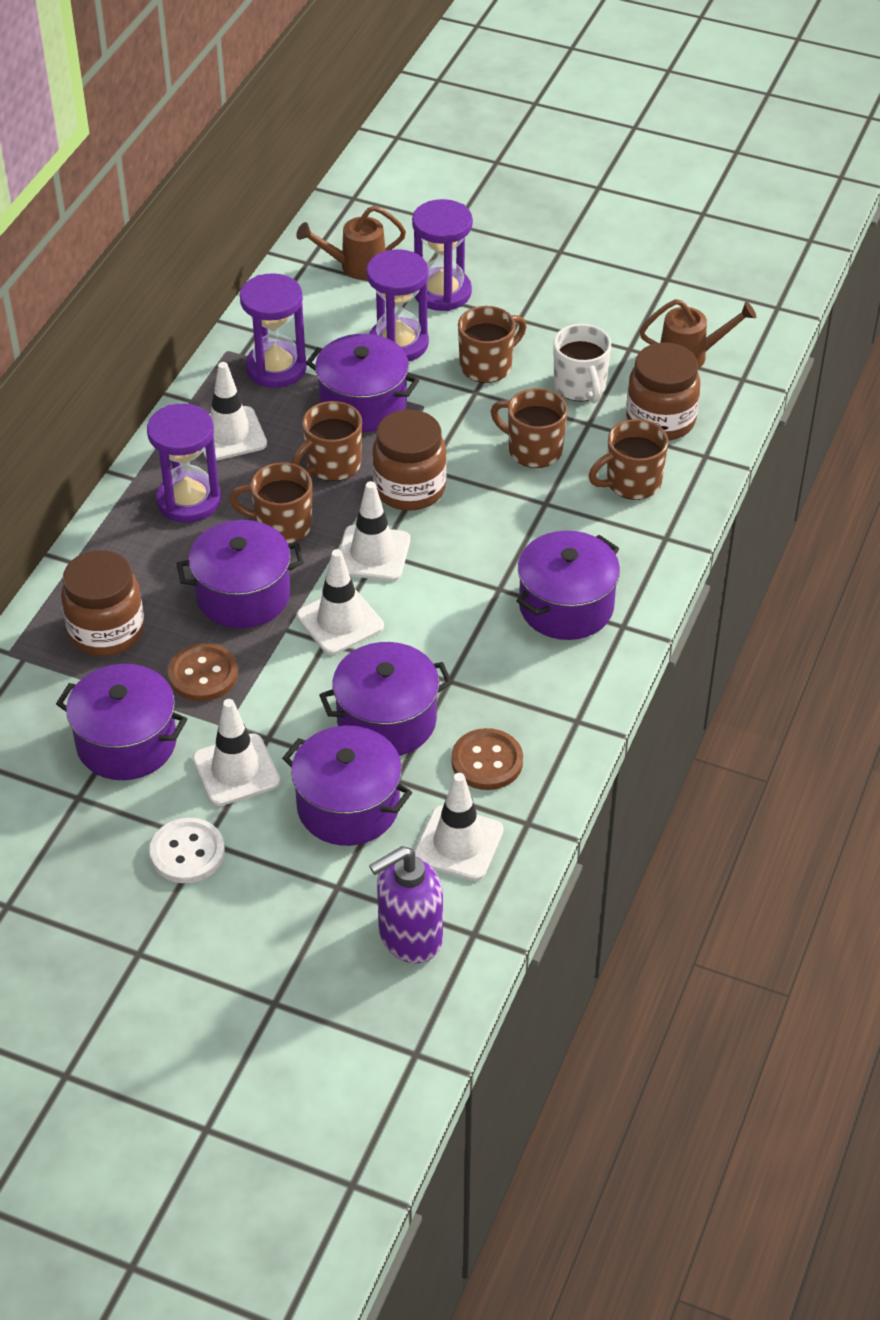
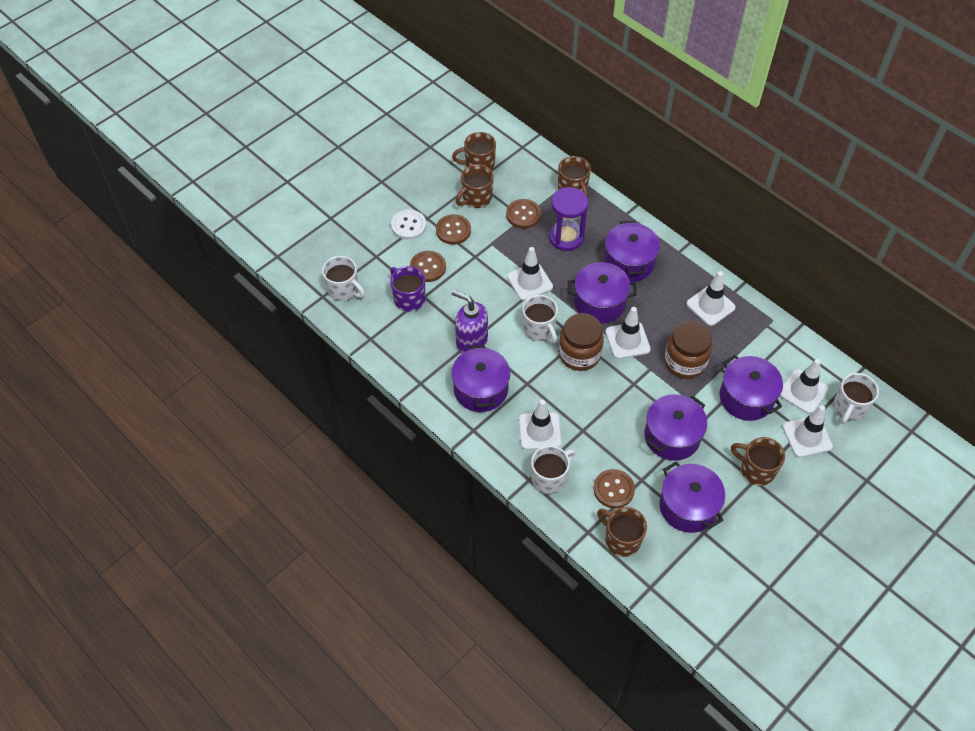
brown button: 2 -> 4
brown jar: 3 -> 2
brown watering can: 2 -> 0
purple hourglass: 4 -> 1
purple mug: 0 -> 1
white mug: 1 -> 4
white traffic cone: 5 -> 6

